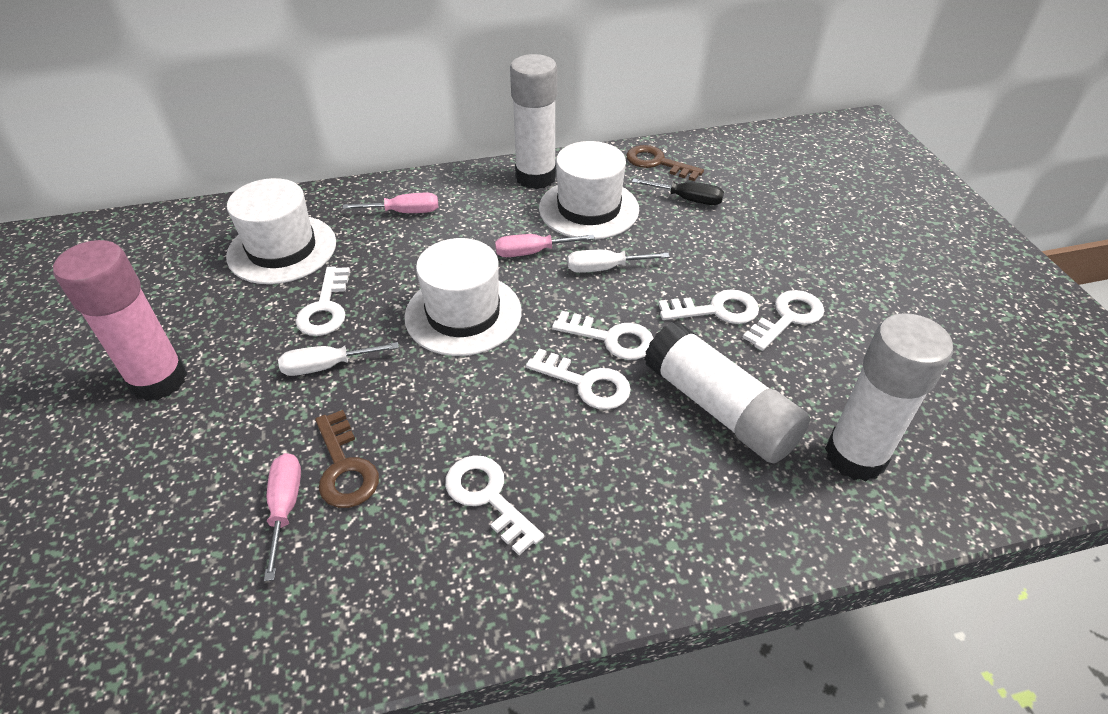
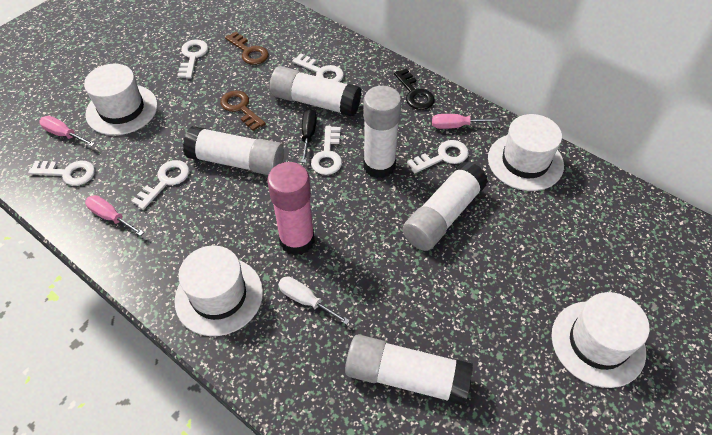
black key: 0 -> 1
white glue stick: 3 -> 5
white hat: 3 -> 4
white screwdriver: 2 -> 1

